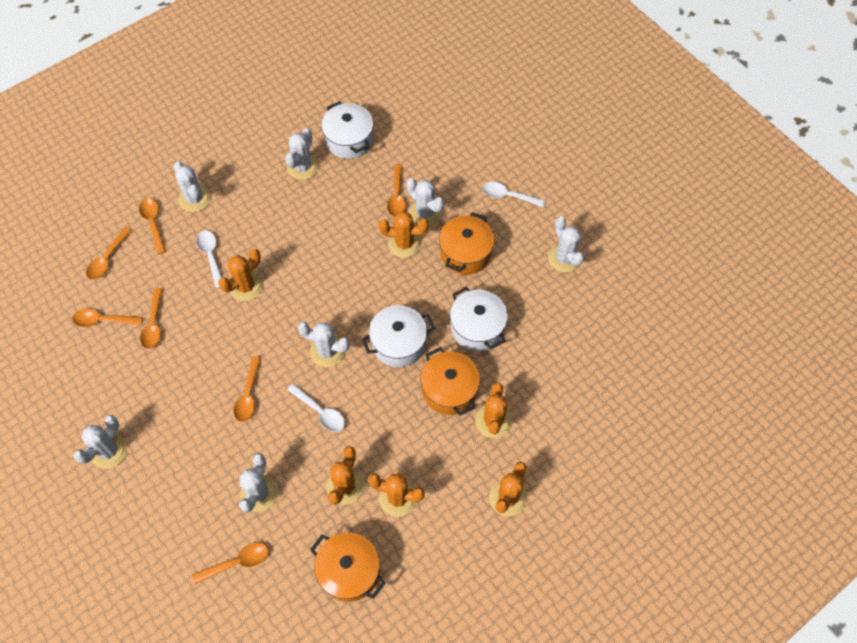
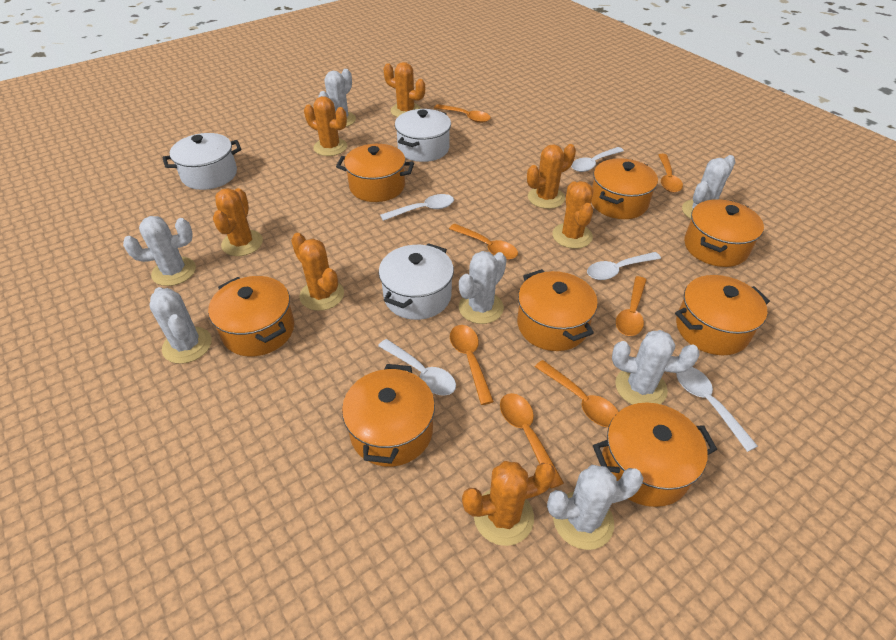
orange cactus: 6 -> 7
orange pot: 3 -> 8
white spoon: 3 -> 5

